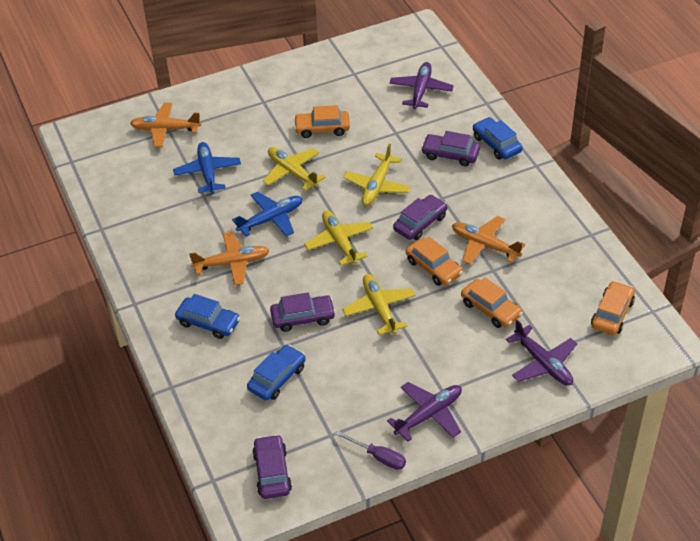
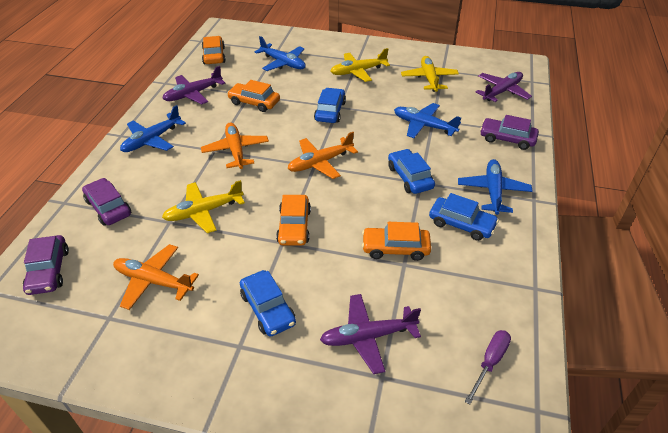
blue car: 3 -> 4
blue plane: 2 -> 4
purple car: 4 -> 3
yellow plane: 4 -> 3

